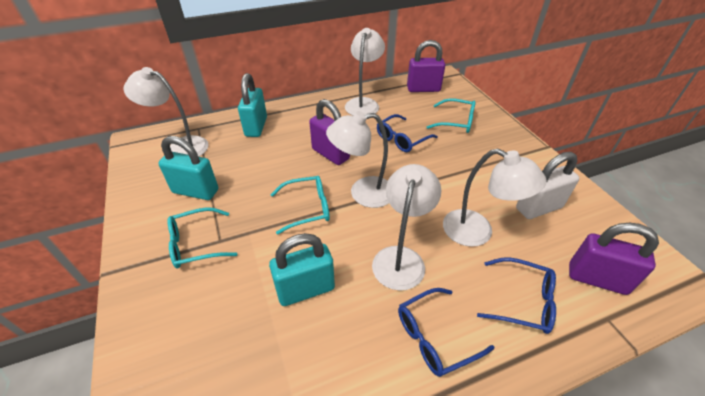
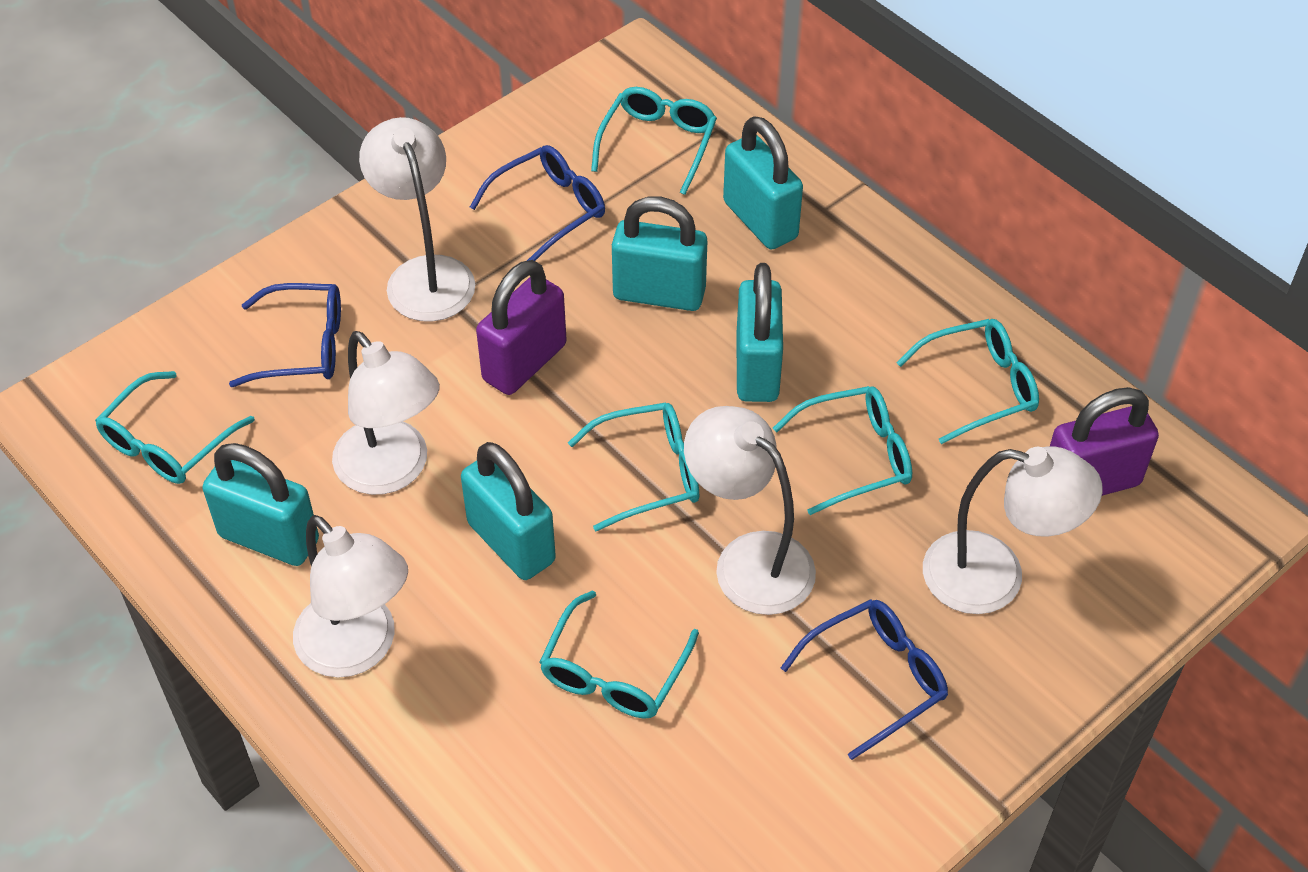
purple padlock: 3 -> 2
turquoise glasses: 3 -> 6
turquoise padlock: 3 -> 5
white padlock: 1 -> 0

